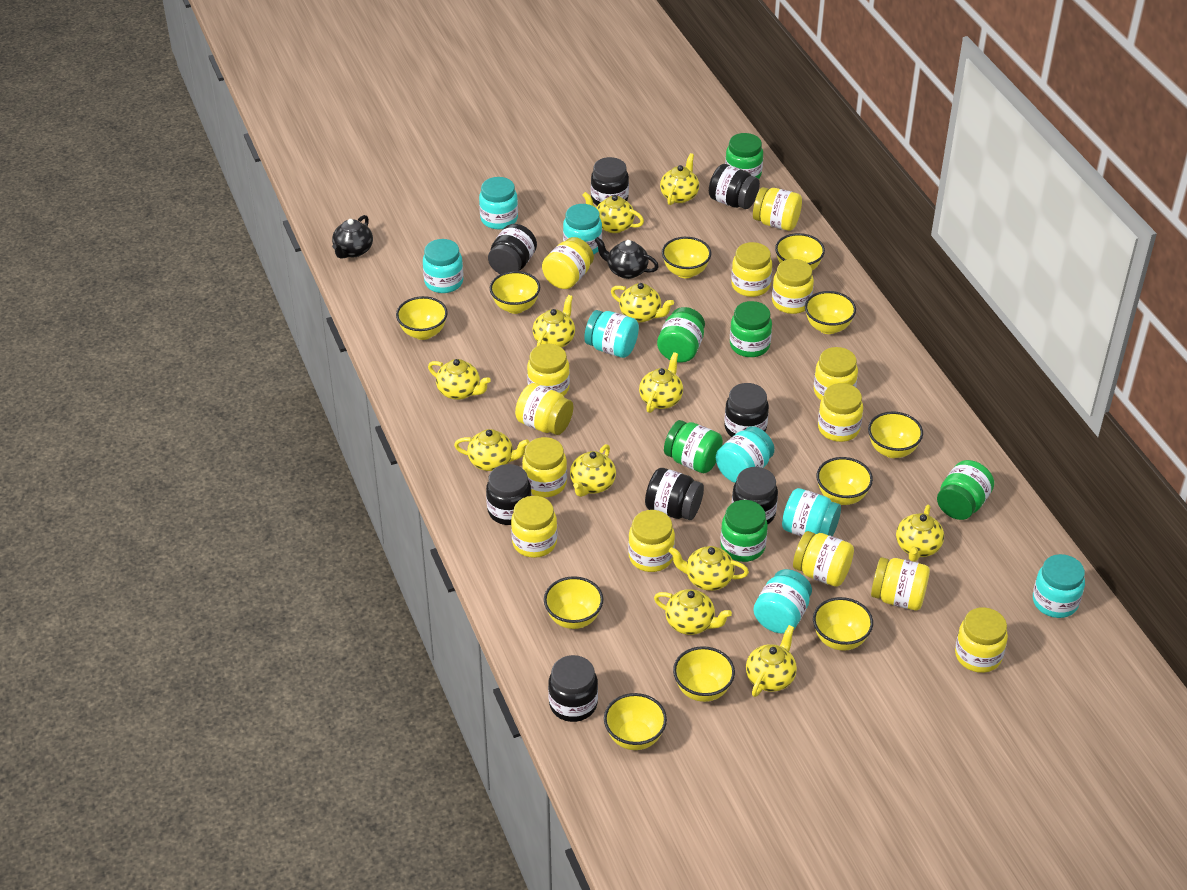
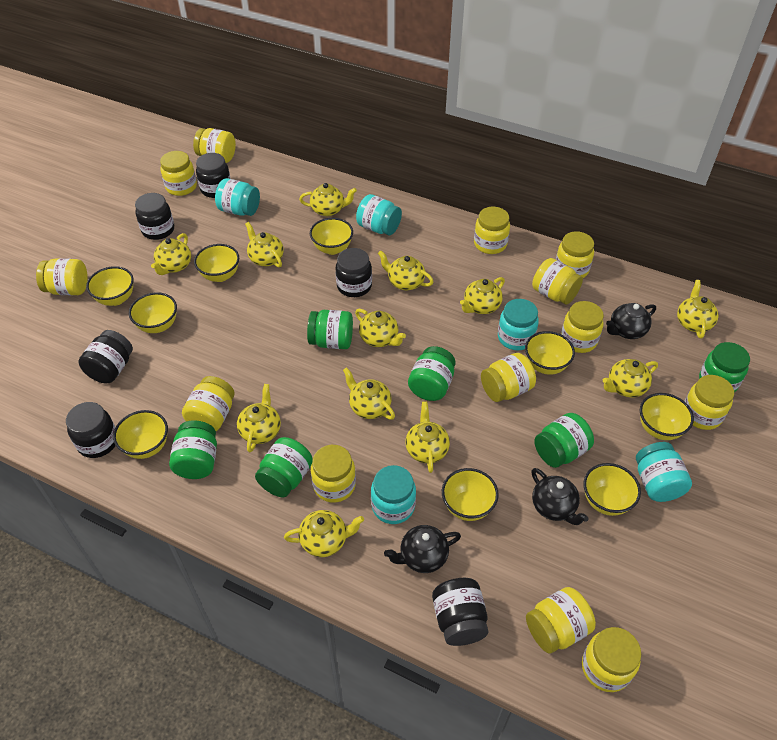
black jar: 8 -> 6
black teapot: 2 -> 3
turquoise jar: 8 -> 5
yellow bowl: 11 -> 9
yellow jar: 14 -> 13

